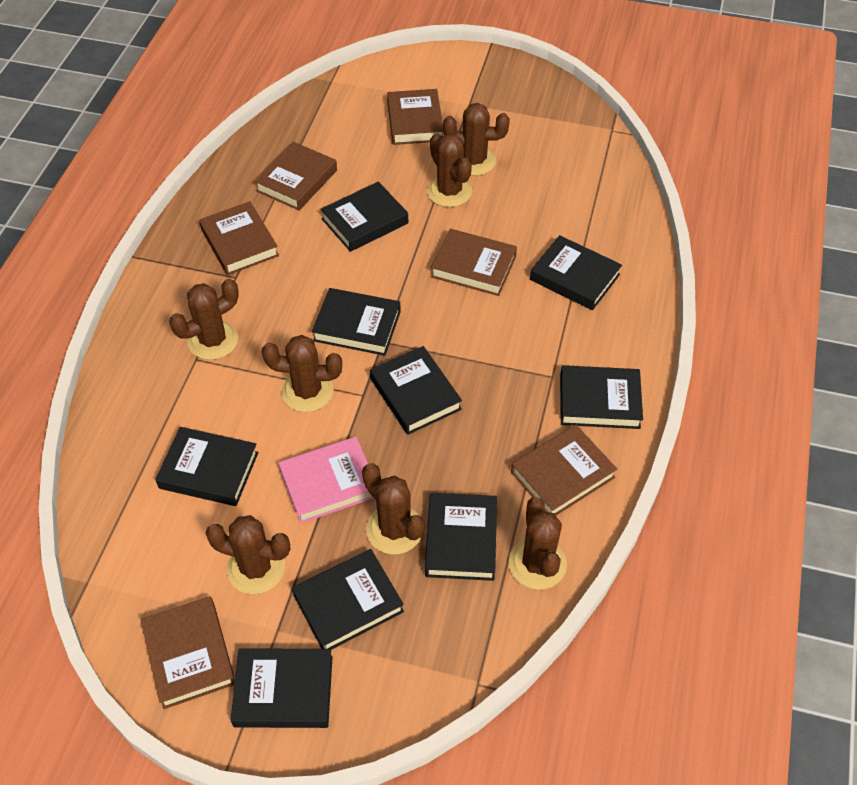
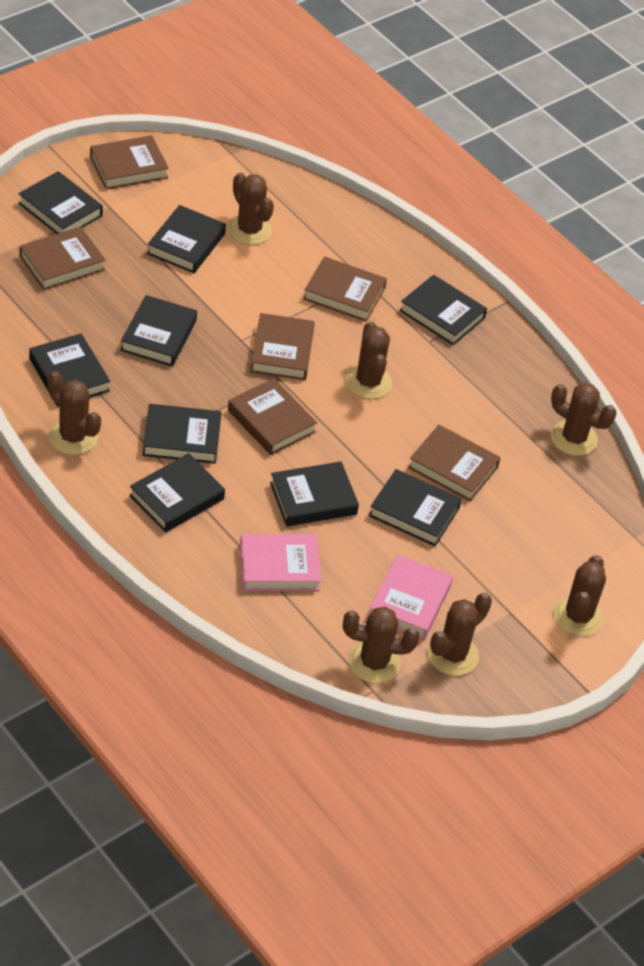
pink book: 1 -> 2

